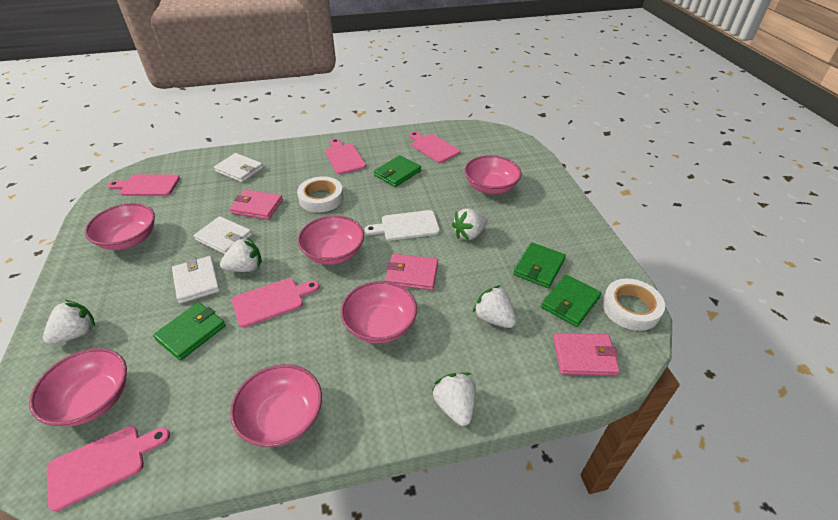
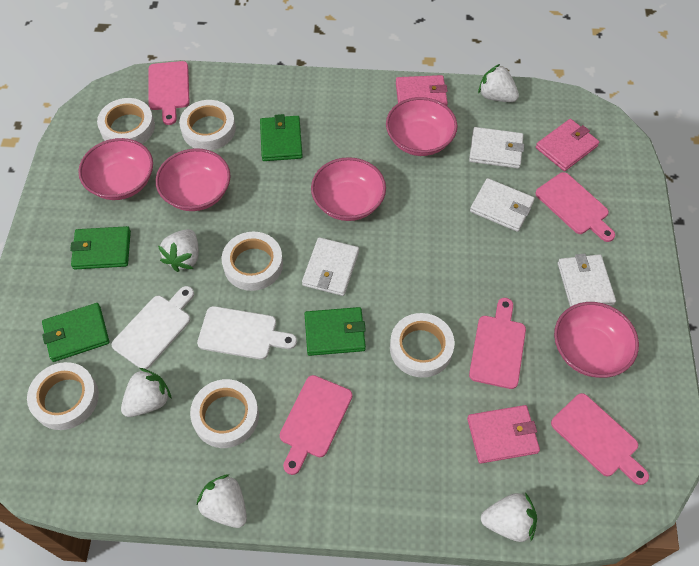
pink bowl: 6 -> 5
white cutting board: 1 -> 2
white tape: 2 -> 6
white wallet: 3 -> 4

